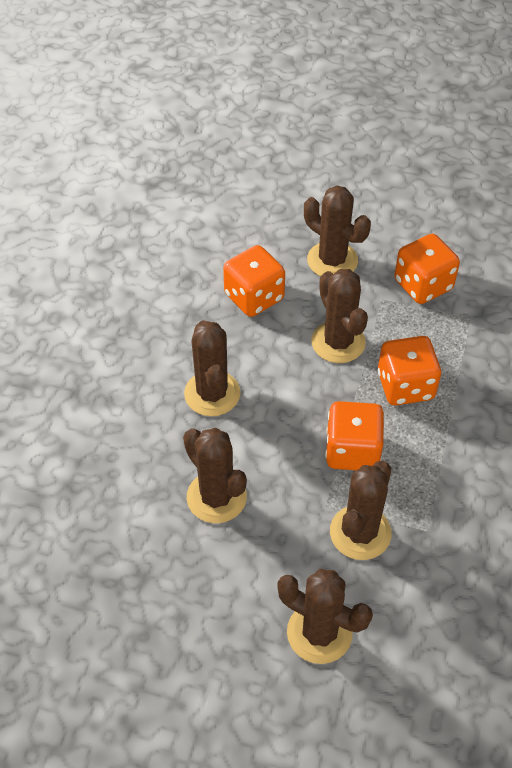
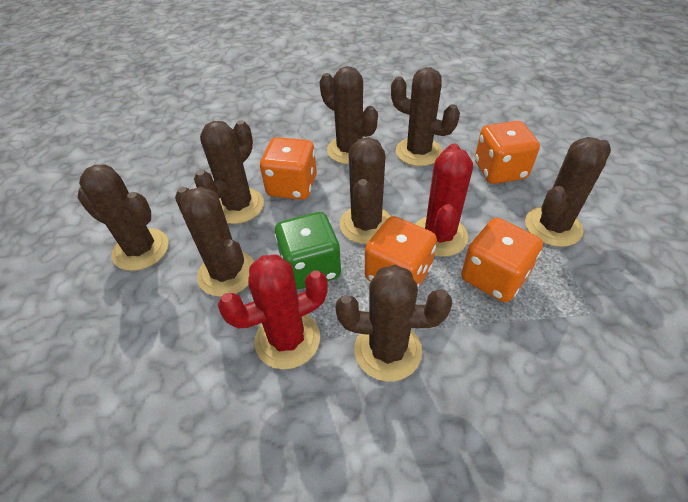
brown cactus: 6 -> 8
green dice: 0 -> 1
red cactus: 0 -> 2

